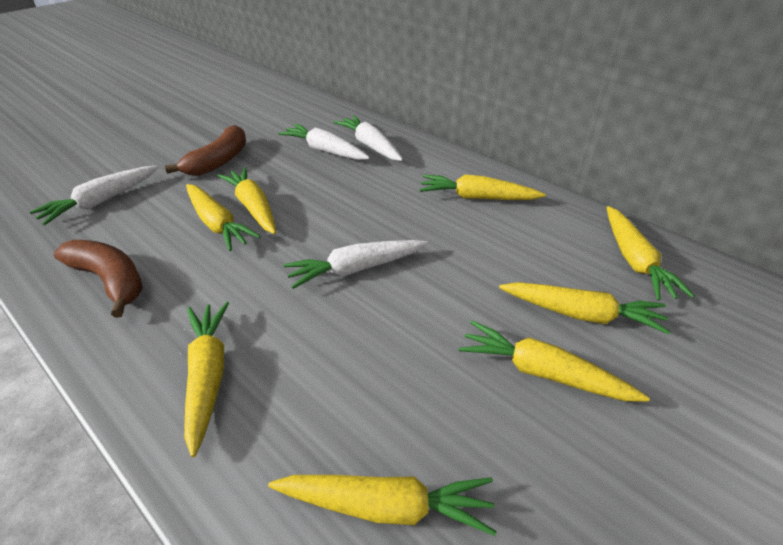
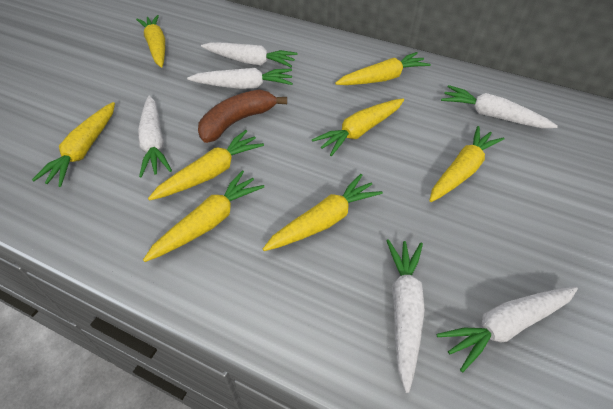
brown banana: 2 -> 1
white carrot: 4 -> 6

